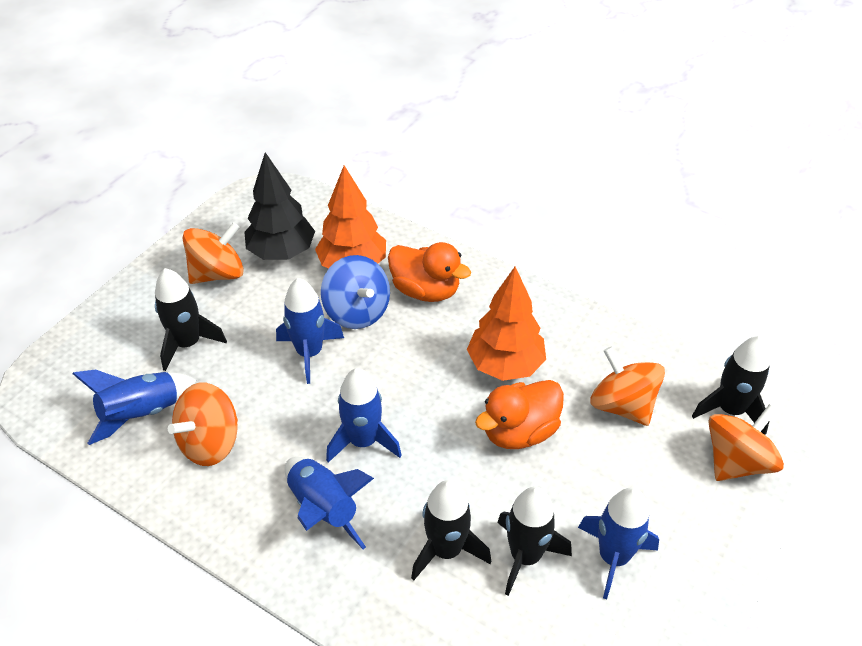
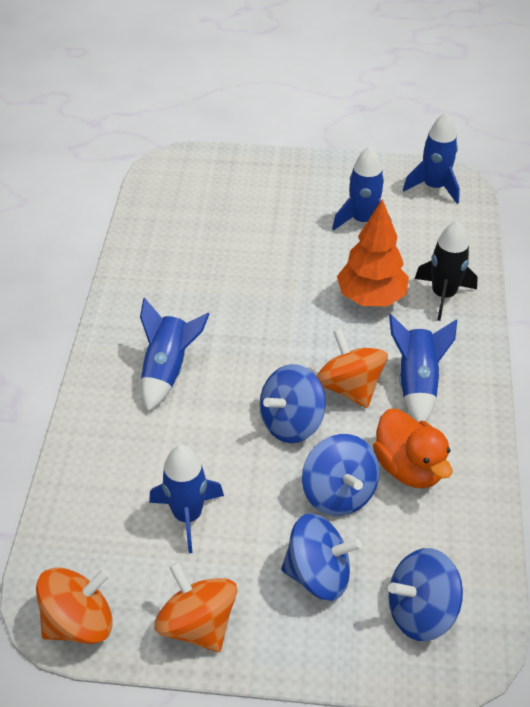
black rocket: 4 -> 1
black tree: 1 -> 0
blue spinning top: 1 -> 4
orange duck: 2 -> 1
orange spinning top: 4 -> 3
orange tree: 2 -> 1

